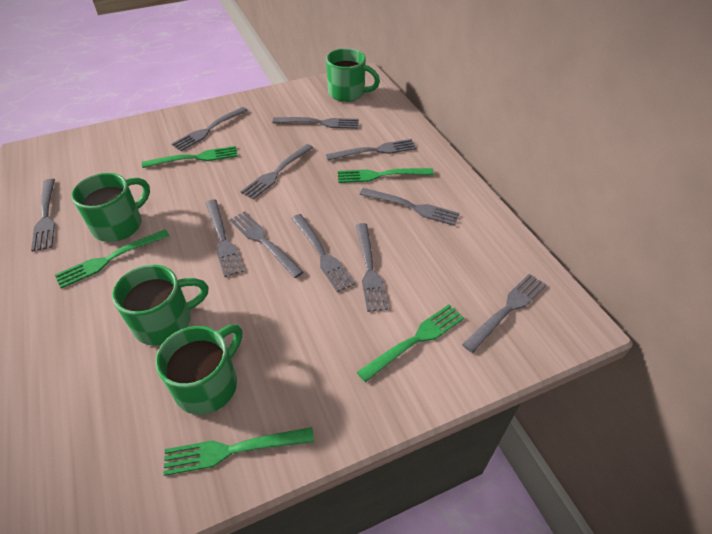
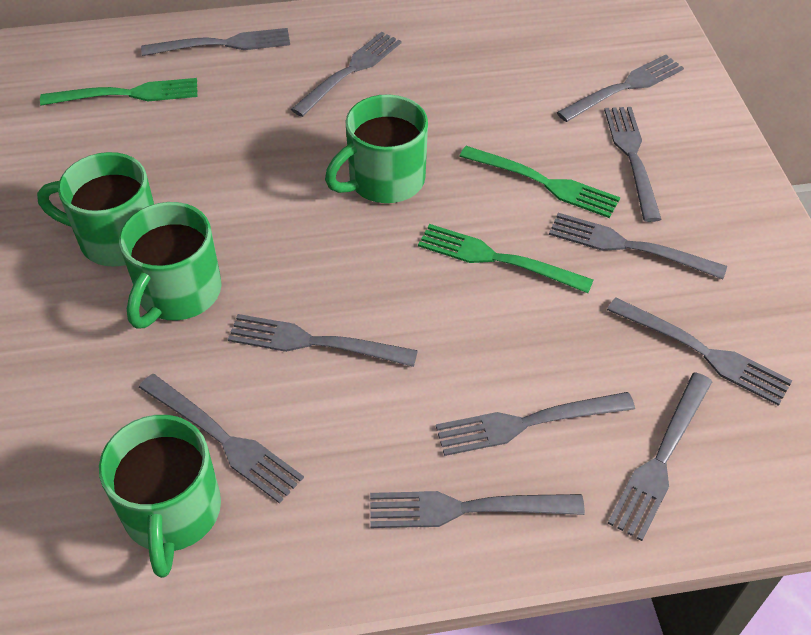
green fork: 5 -> 3

